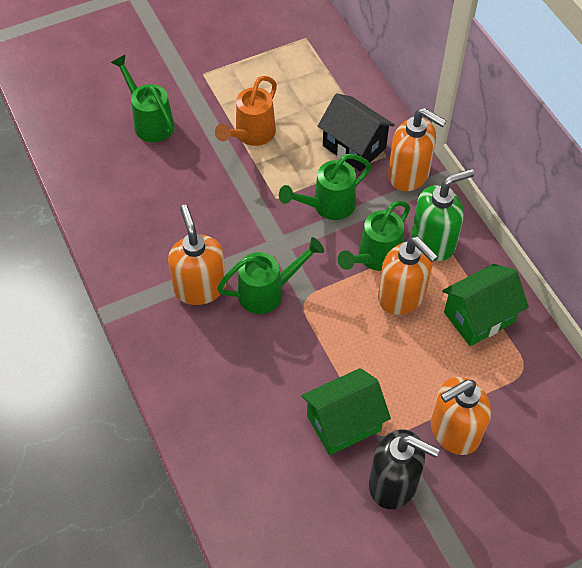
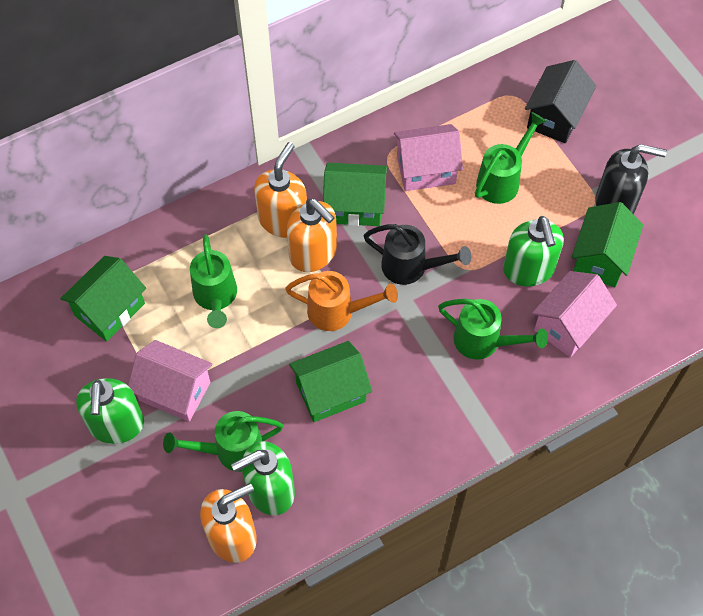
black watering can: 0 -> 1
green house: 2 -> 4
green soap dispenser: 1 -> 3
orange soap dispenser: 4 -> 3
pink house: 0 -> 3

